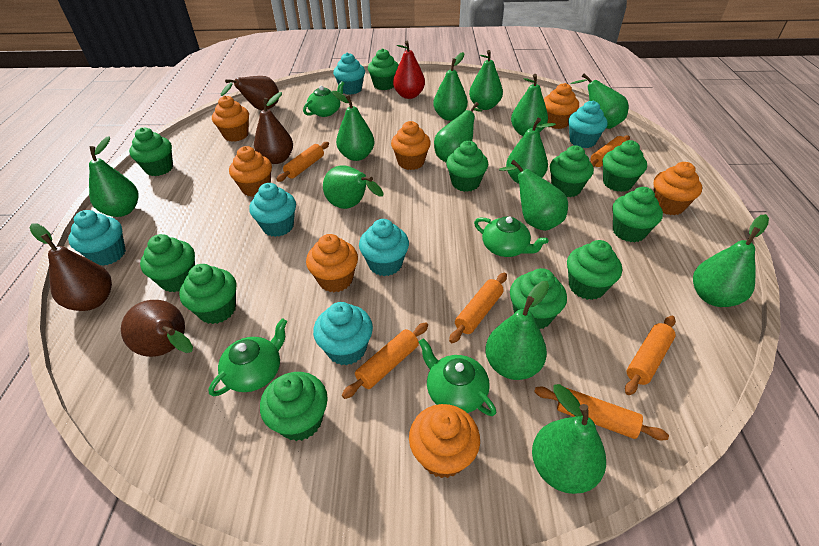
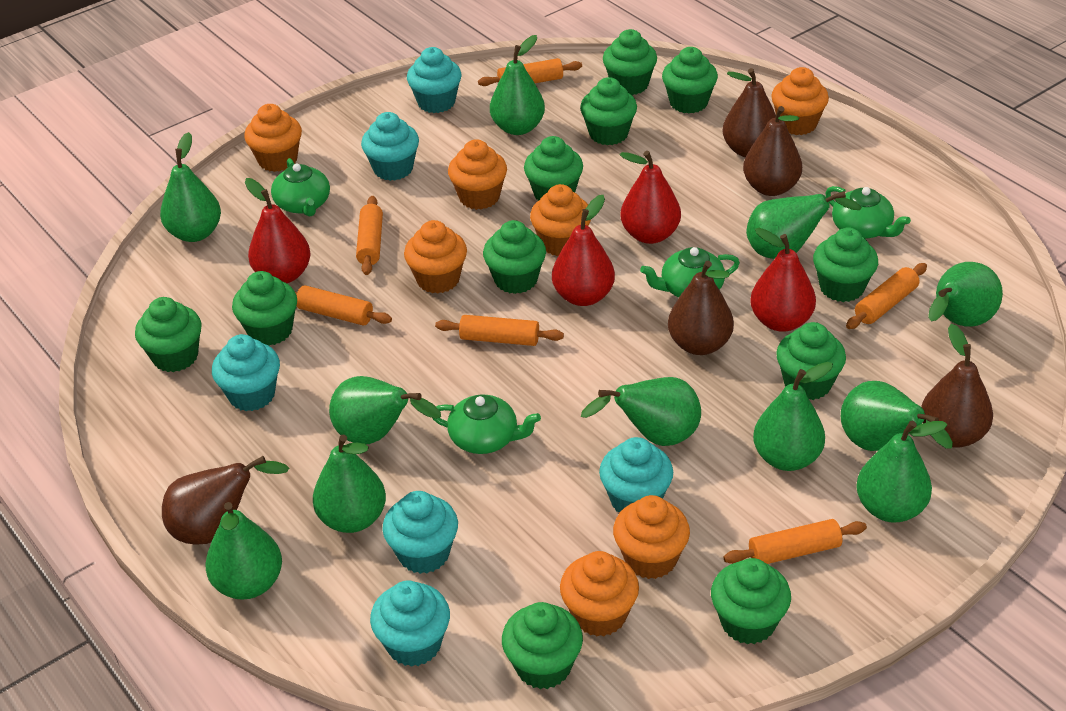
brown pear: 4 -> 5
green pear: 13 -> 11
red pear: 1 -> 4

